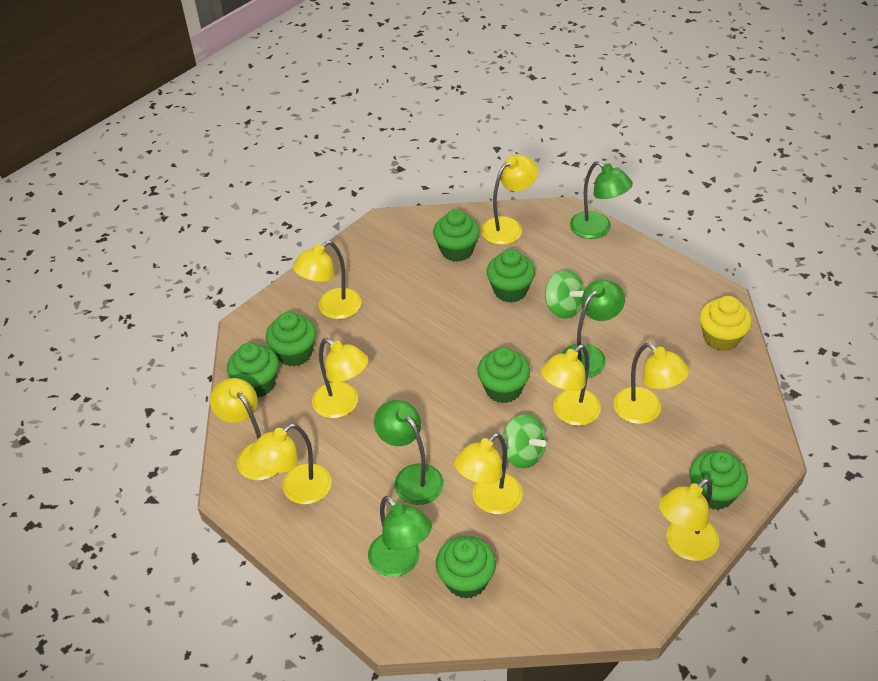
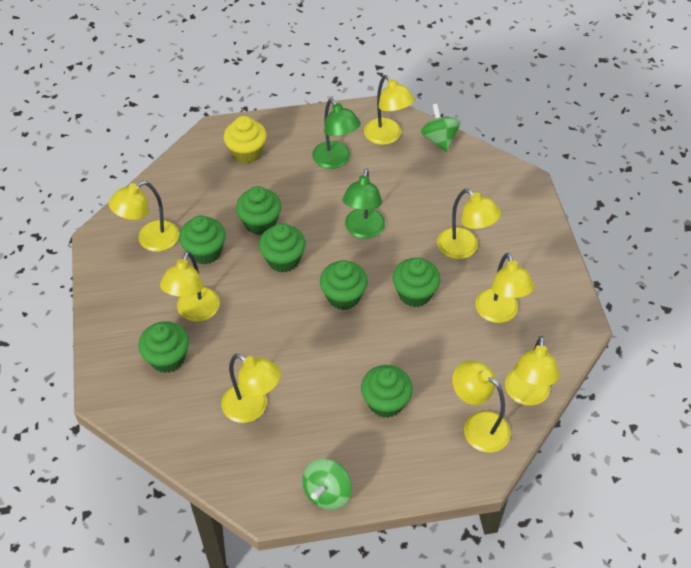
green lamp: 4 -> 2
yellow lamp: 9 -> 8

